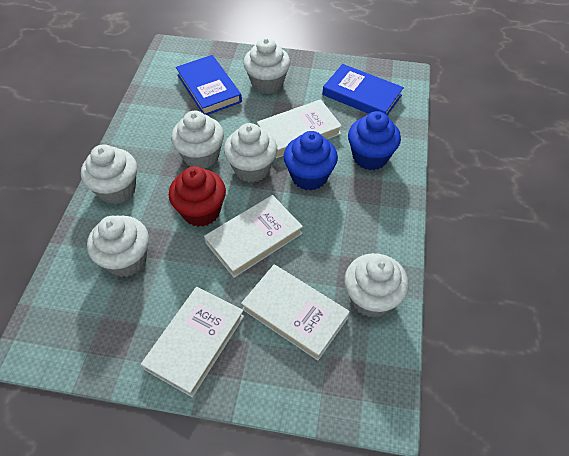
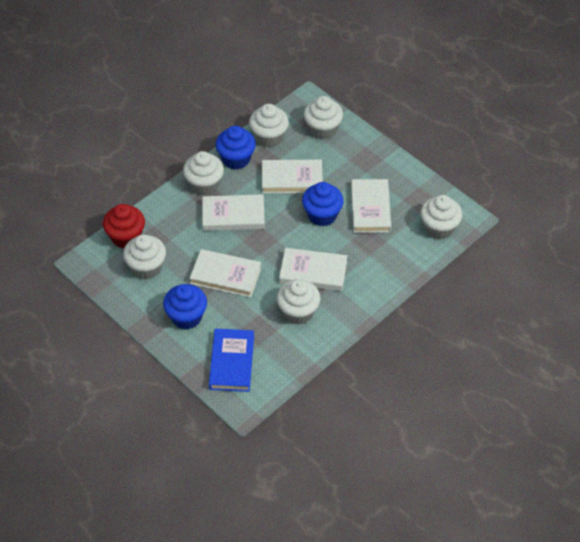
blue book: 2 -> 1
blue cupcake: 2 -> 3
white book: 4 -> 5

